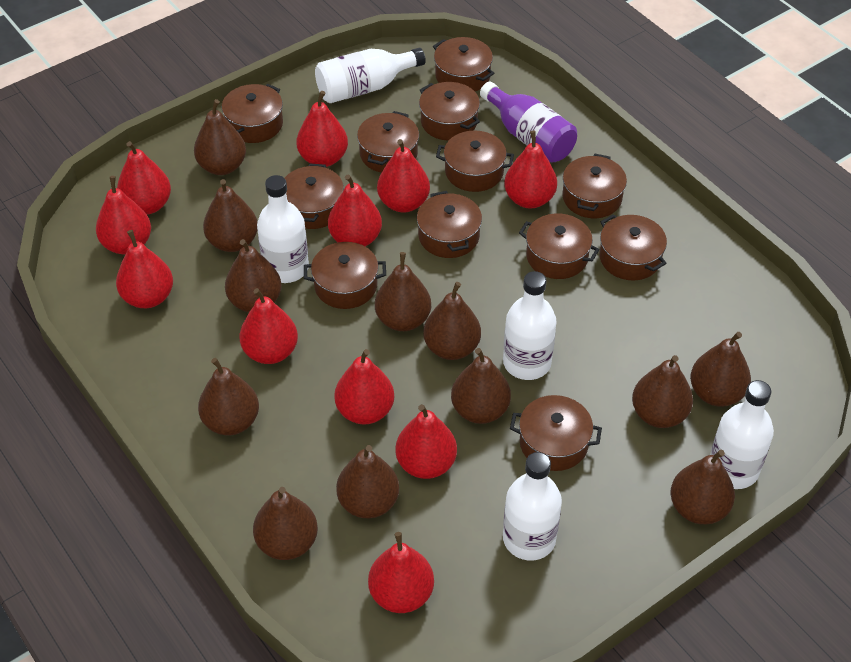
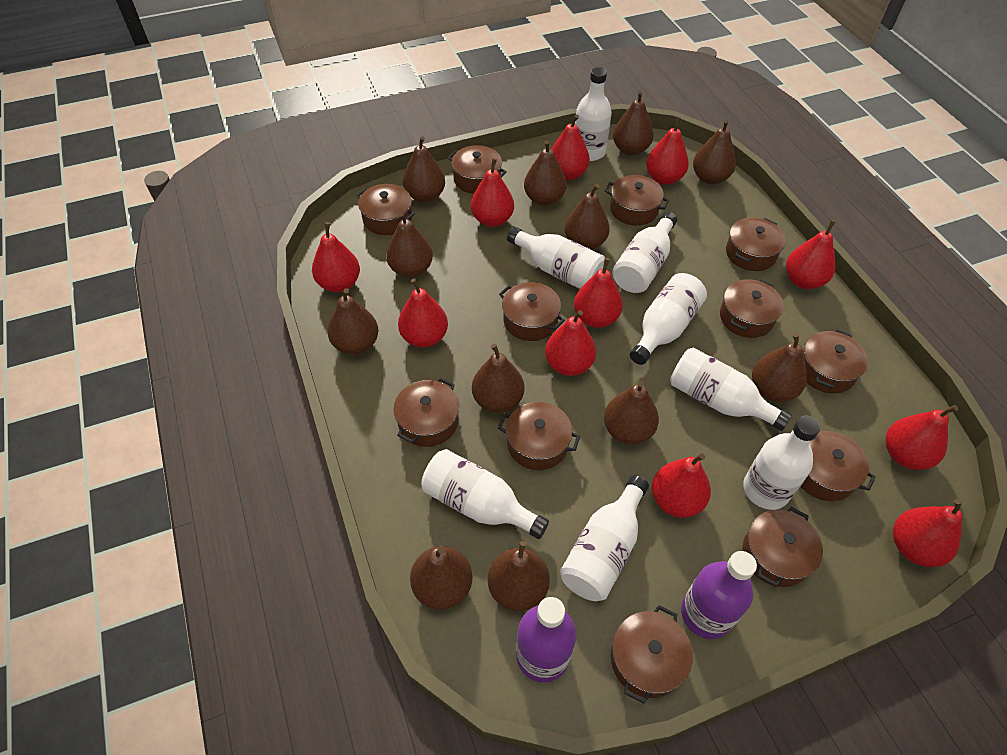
purple bottle: 1 -> 2
white bottle: 5 -> 8

